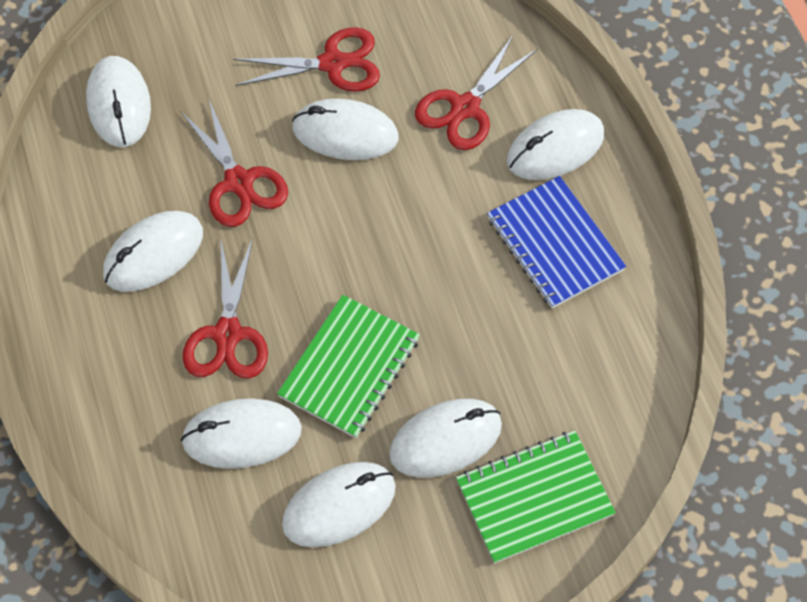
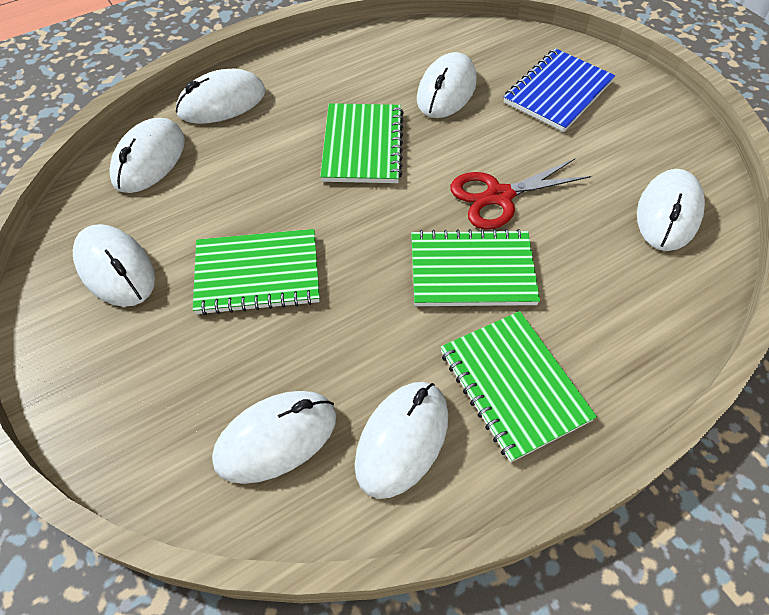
green notebook: 2 -> 4
red scissors: 4 -> 1

